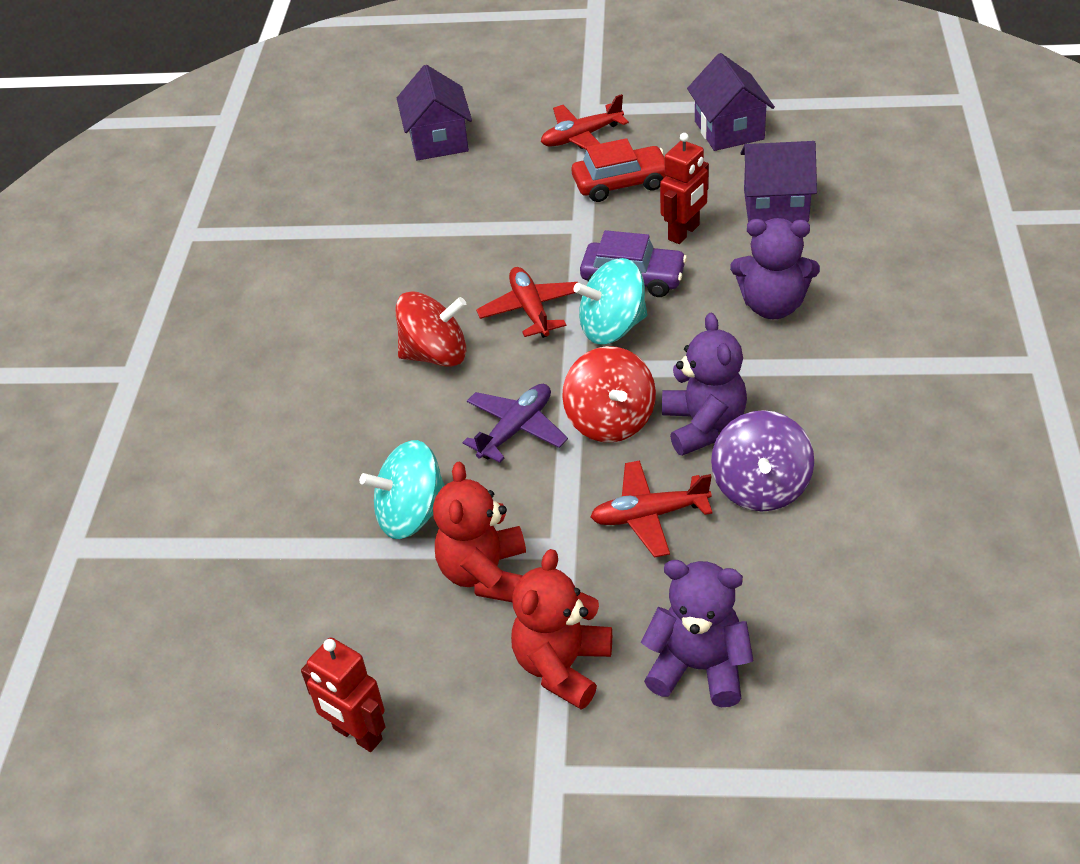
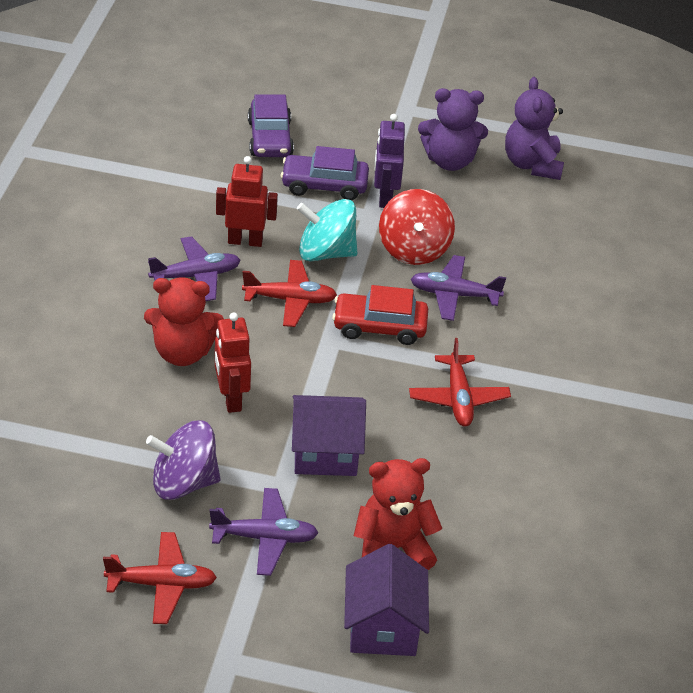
purple car: 1 -> 2
purple house: 3 -> 2
purple plane: 1 -> 3
purple robot: 0 -> 1
purple teddy bear: 3 -> 2
red spinning top: 2 -> 1
turquoise spinning top: 2 -> 1

